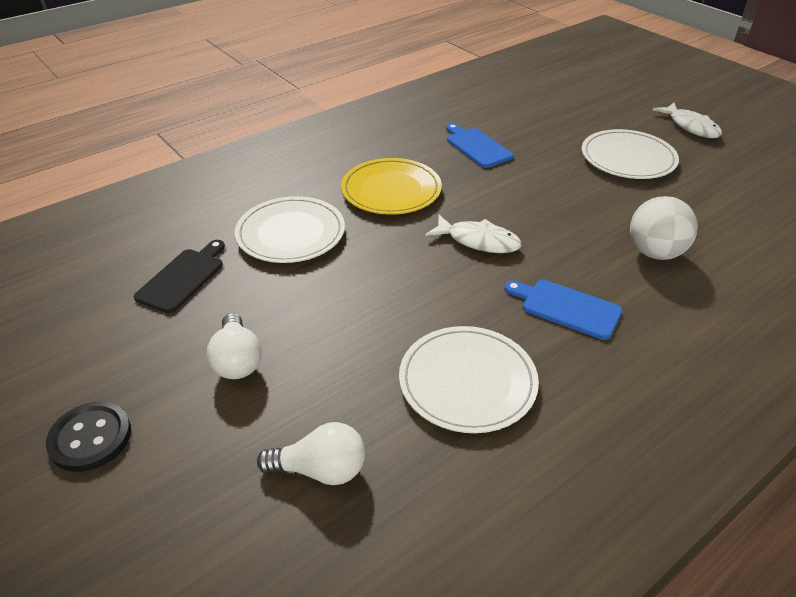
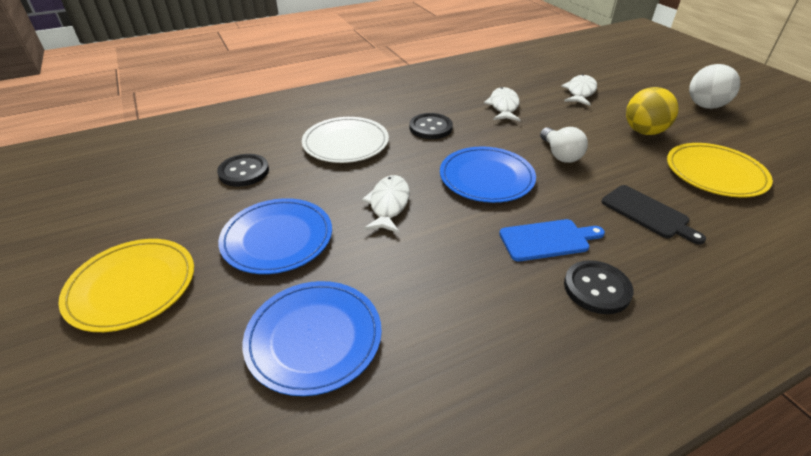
black button: 1 -> 3
blue cutting board: 2 -> 1
blue plate: 0 -> 3
white fish: 2 -> 3
white light bulb: 2 -> 1
white plate: 3 -> 1
yellow ball: 0 -> 1
yellow plate: 1 -> 2

